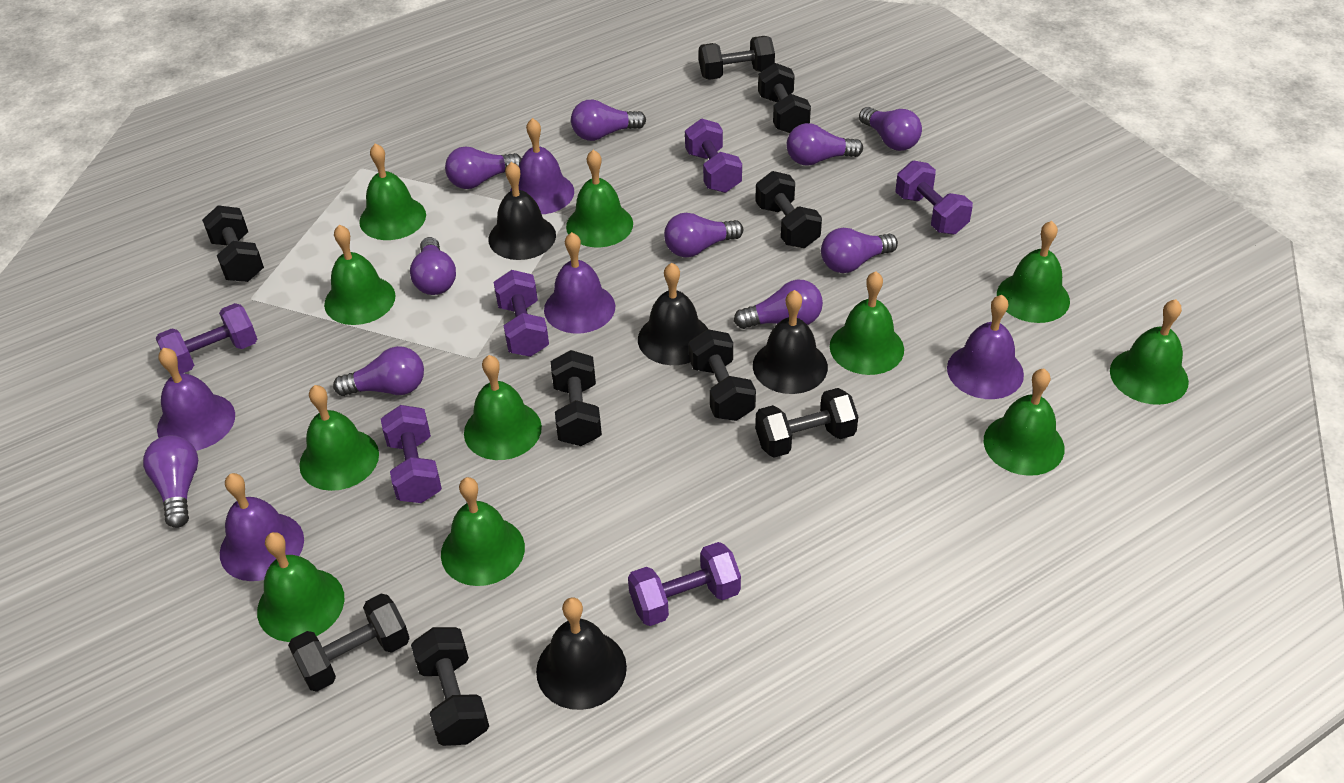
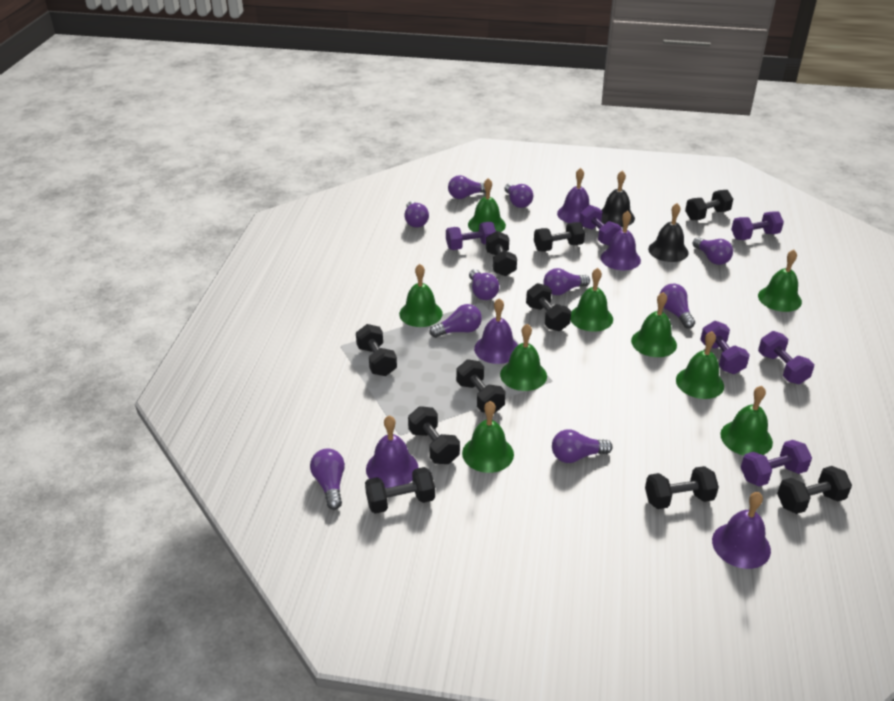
black bell: 4 -> 2
black dumbbell: 9 -> 10
green bell: 11 -> 9

